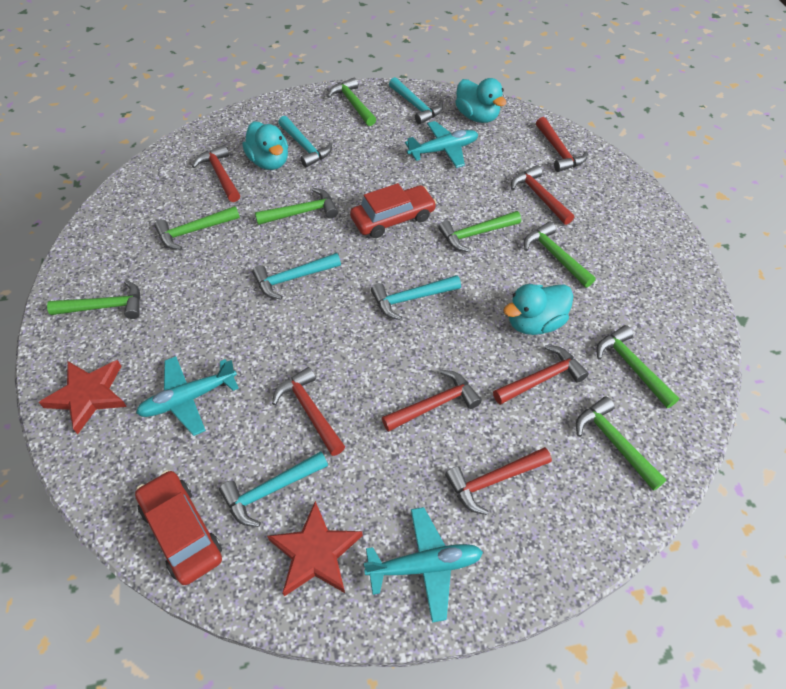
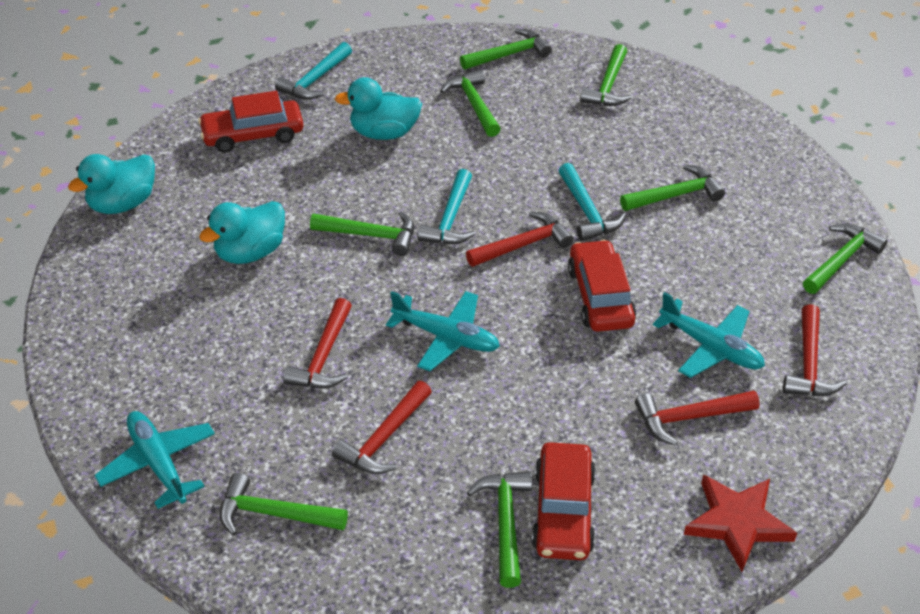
red car: 2 -> 3
red hammer: 7 -> 5
red star: 2 -> 1
turquoise hammer: 5 -> 3

